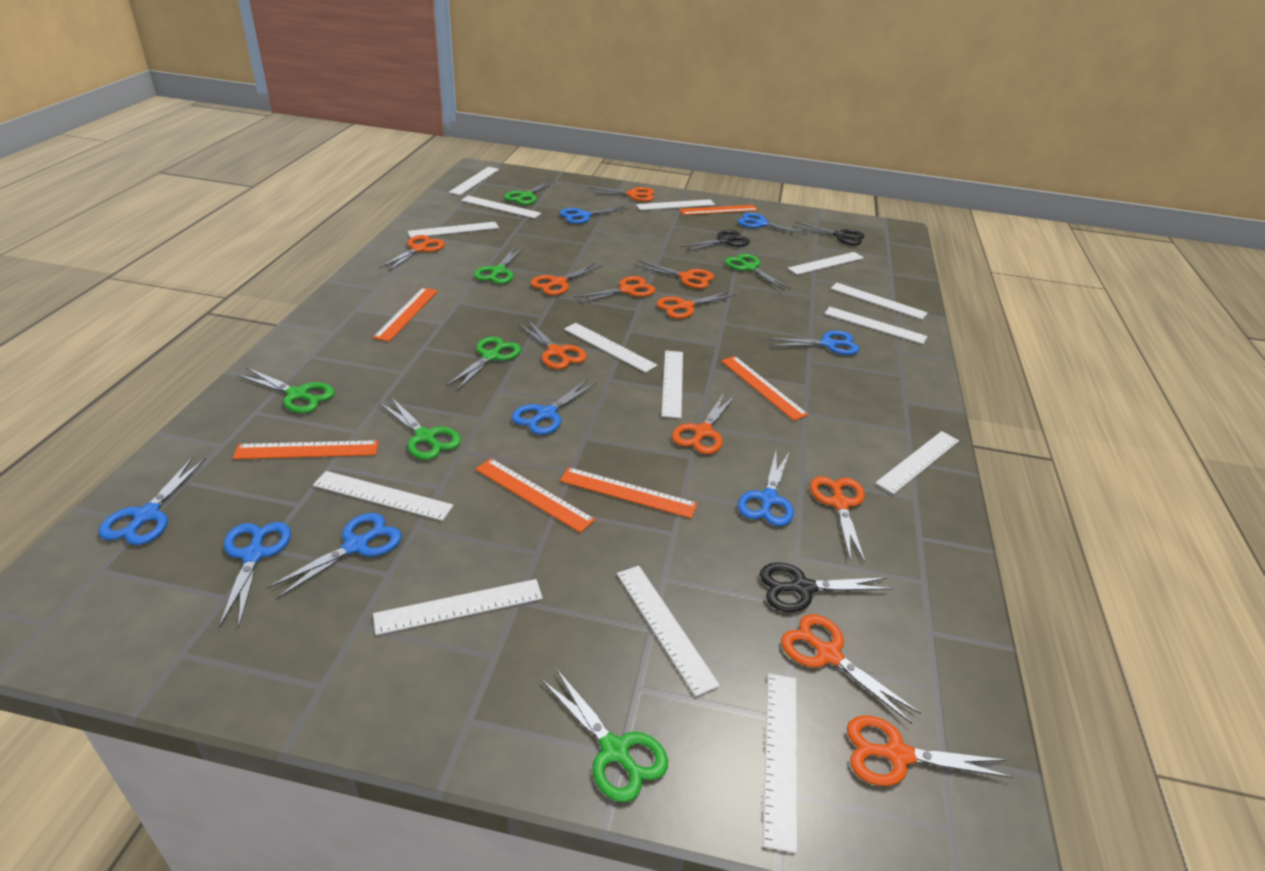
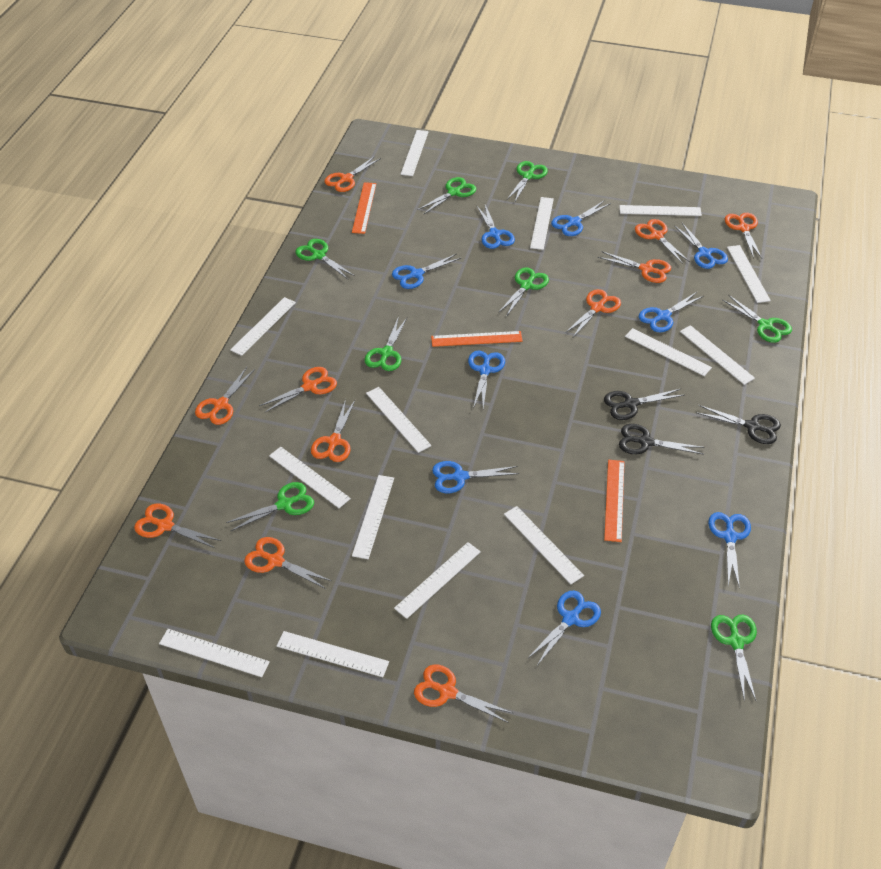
blue scissors: 8 -> 9
green scissors: 7 -> 8
orange ruler: 6 -> 3

